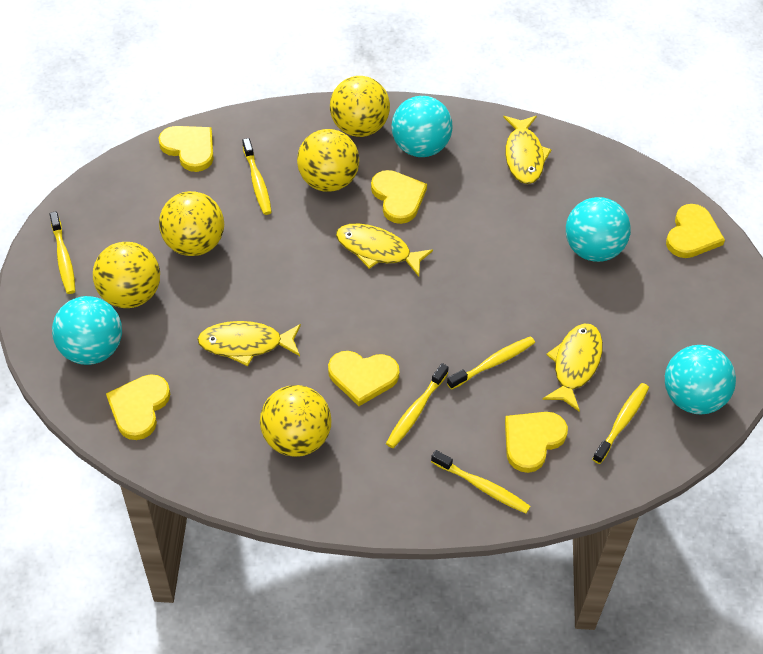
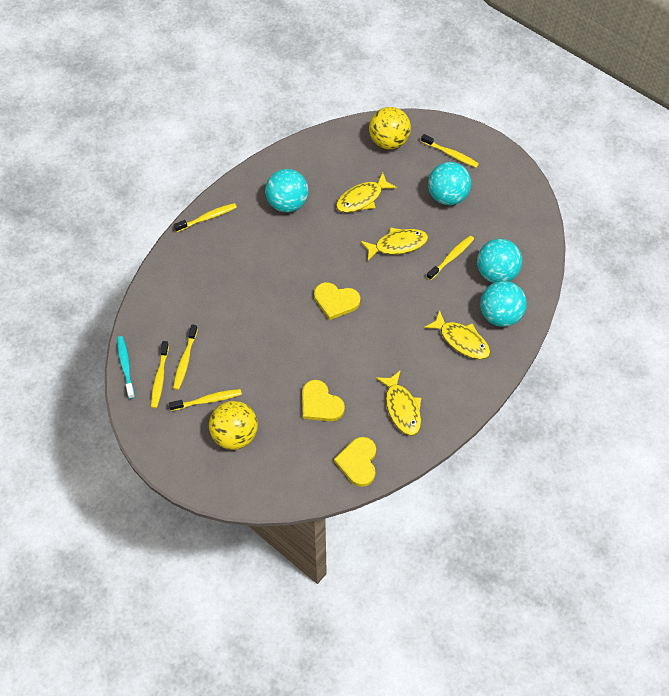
turquoise toothbrush: 0 -> 1
yellow ball: 5 -> 2
yellow heart: 6 -> 3

